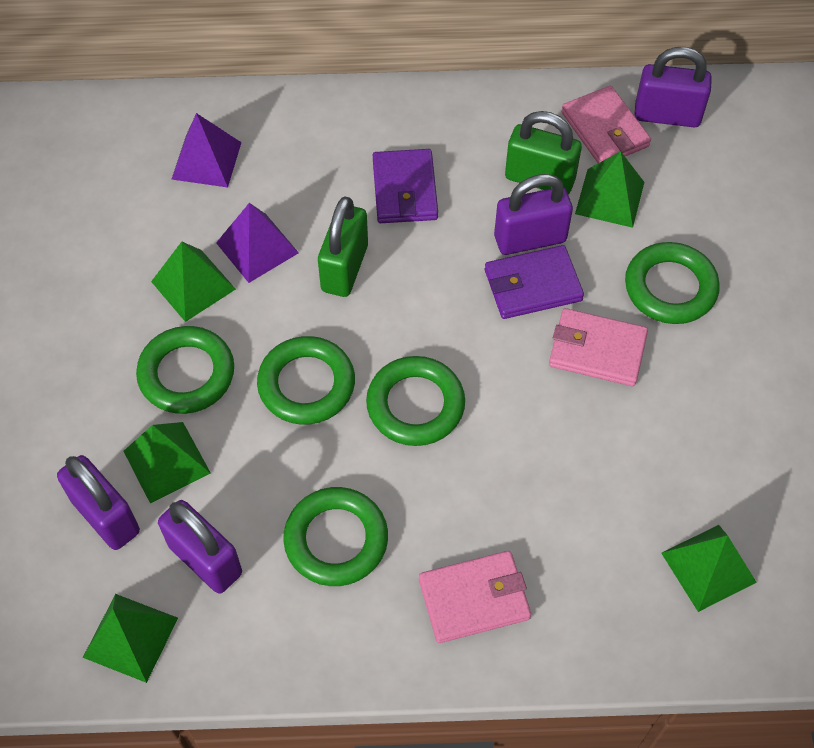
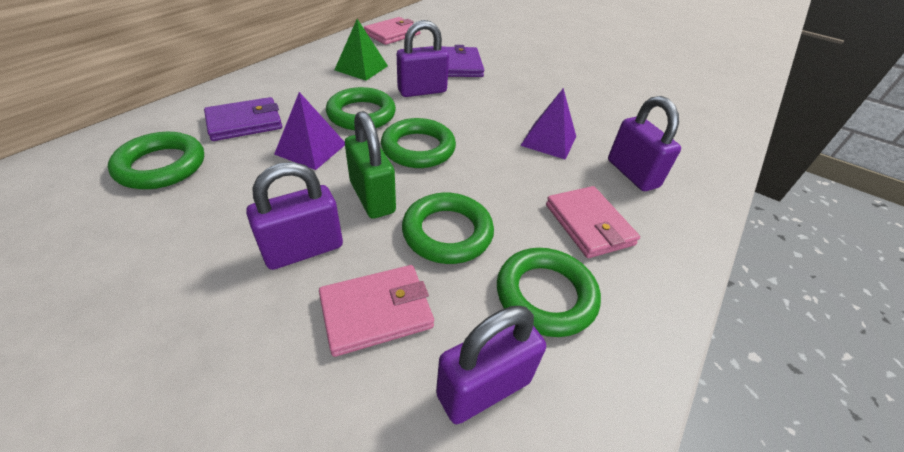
green padlock: 2 -> 1
green pyramid: 5 -> 1

